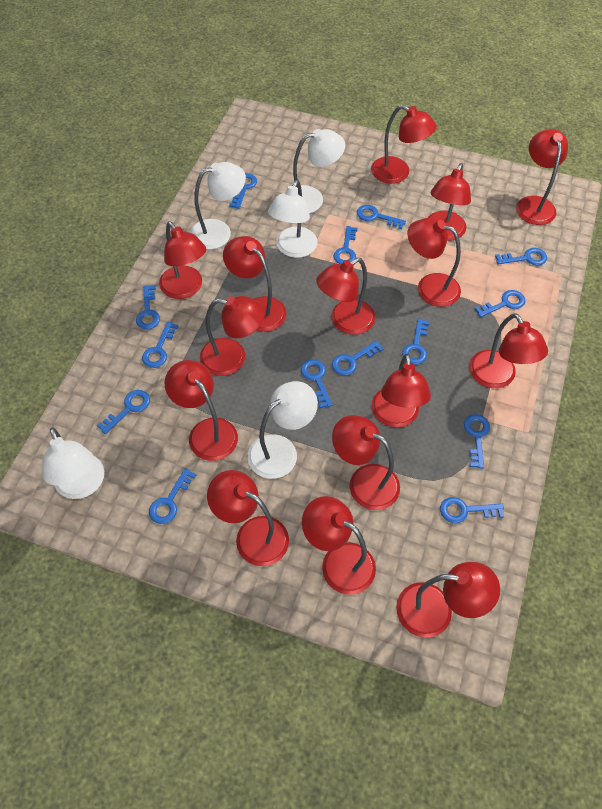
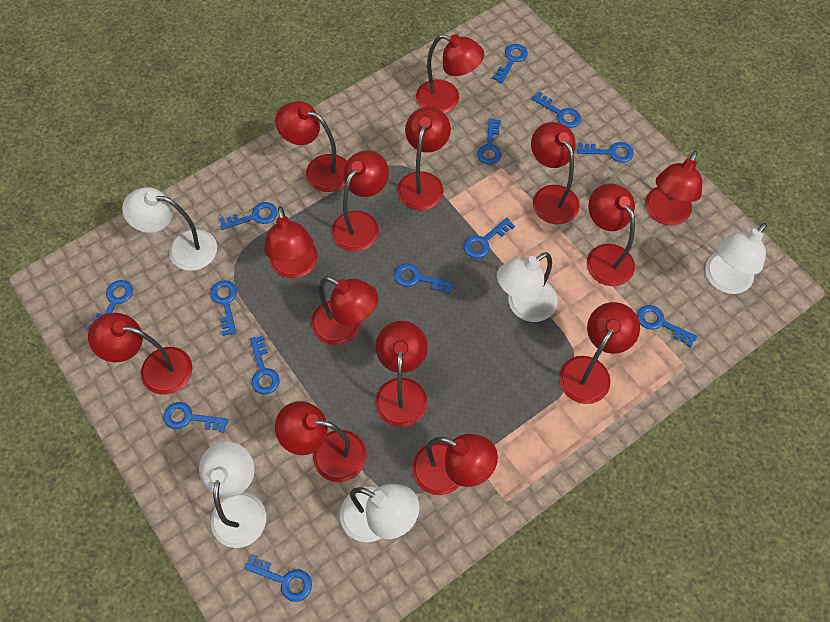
blue key: 14 -> 13
red lamp: 15 -> 14

